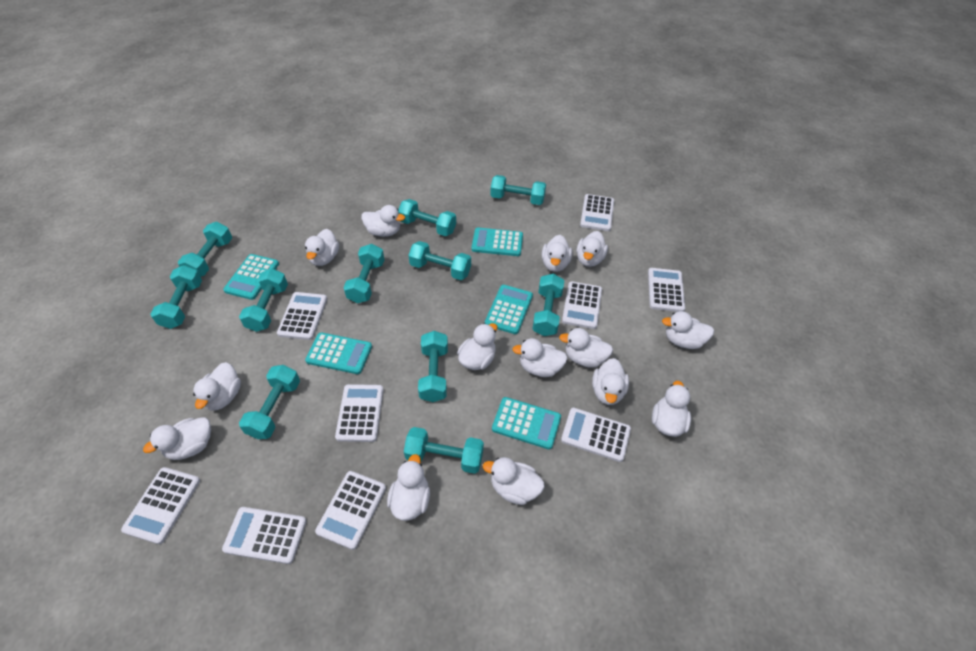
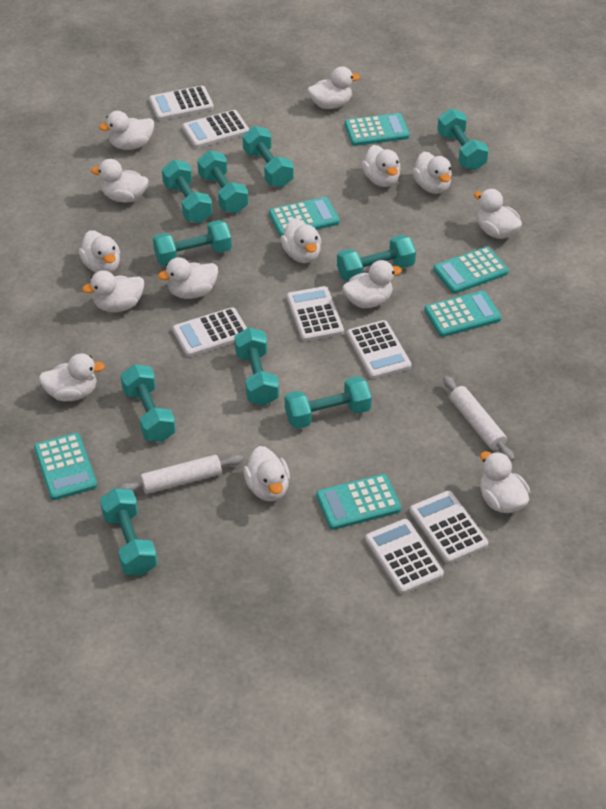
turquoise calculator: 5 -> 6
turquoise dumbbell: 11 -> 10
white calculator: 9 -> 7
white rolling pin: 0 -> 2

